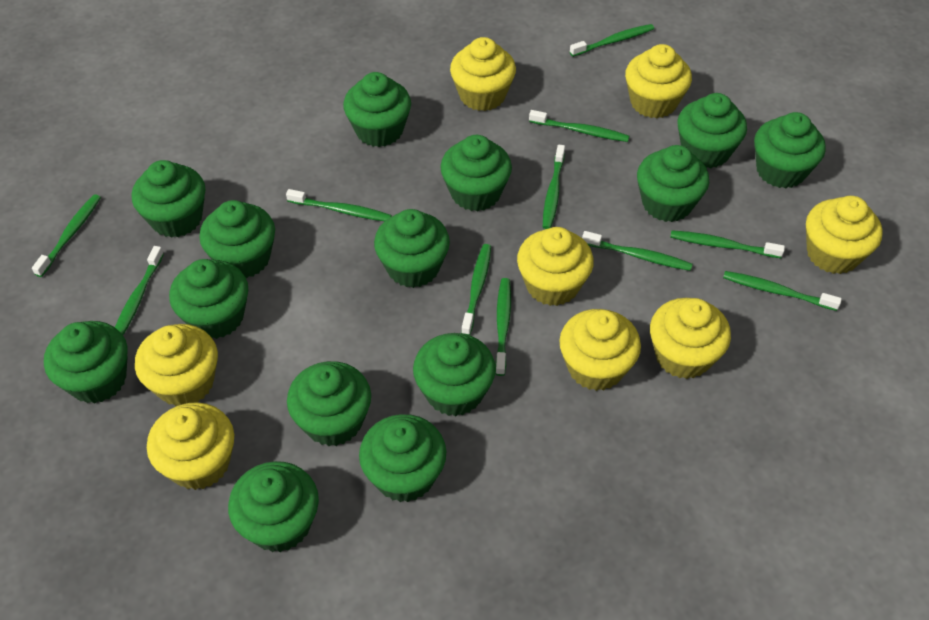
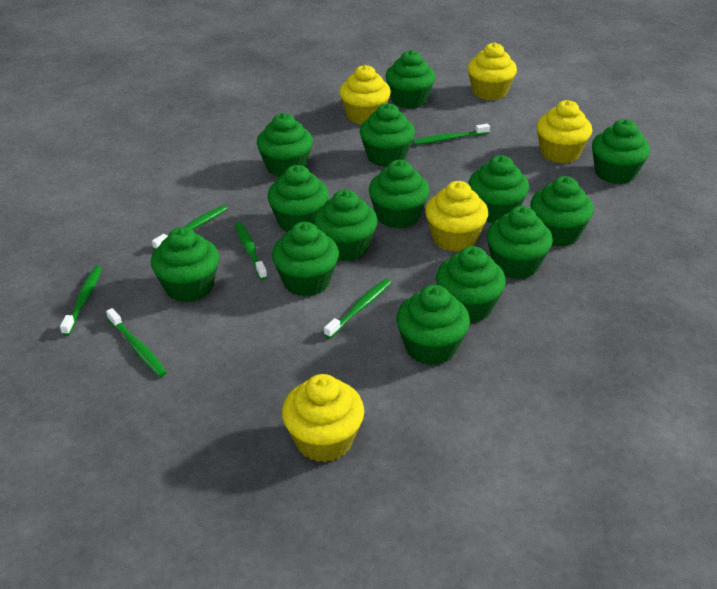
green toothbrush: 11 -> 6
yellow cupcake: 8 -> 5

